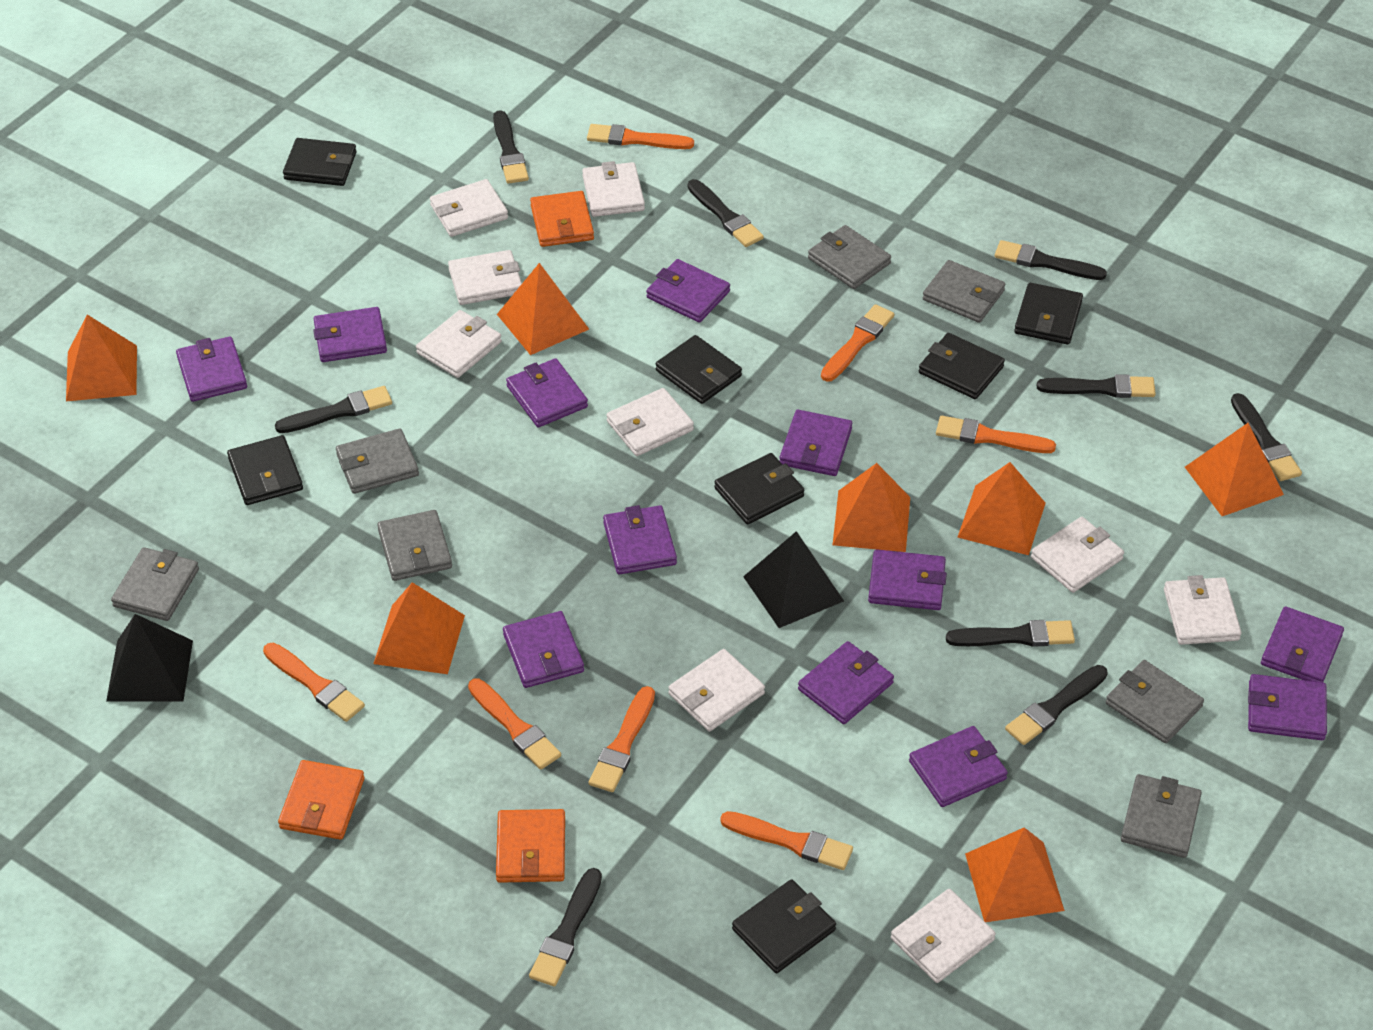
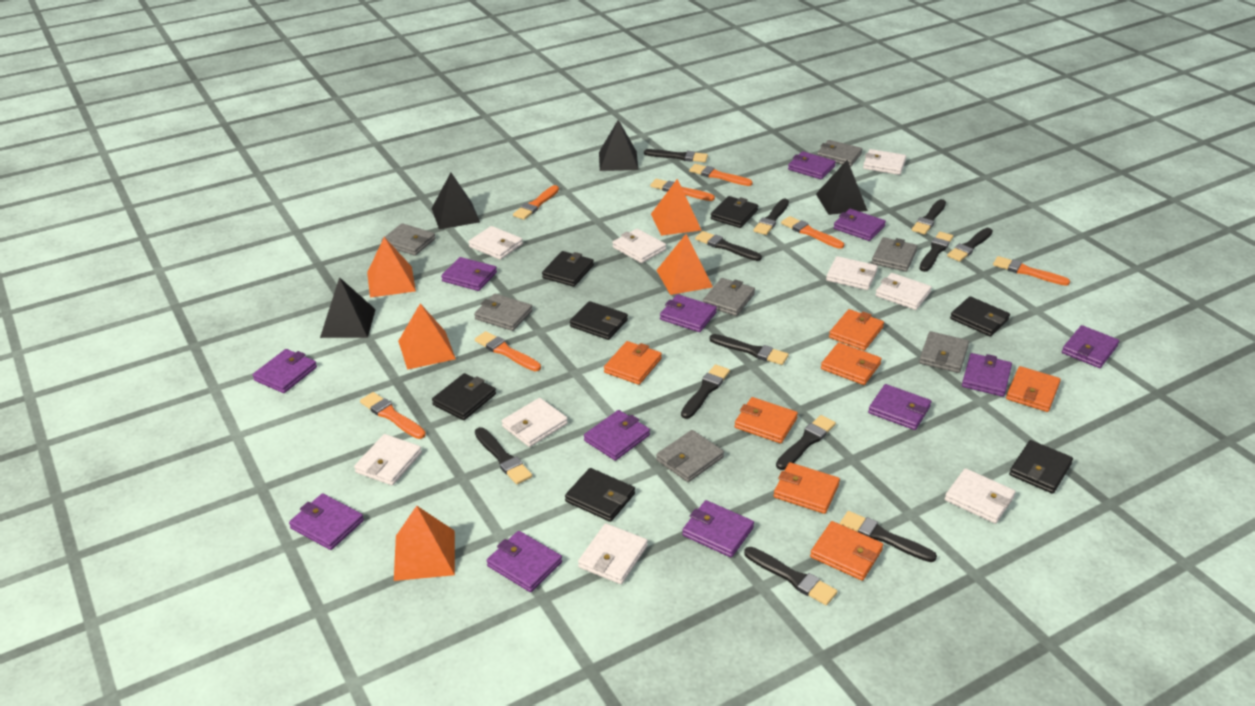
black brush: 9 -> 12
black pyramid: 2 -> 4
orange pyramid: 7 -> 5
orange wallet: 3 -> 7

